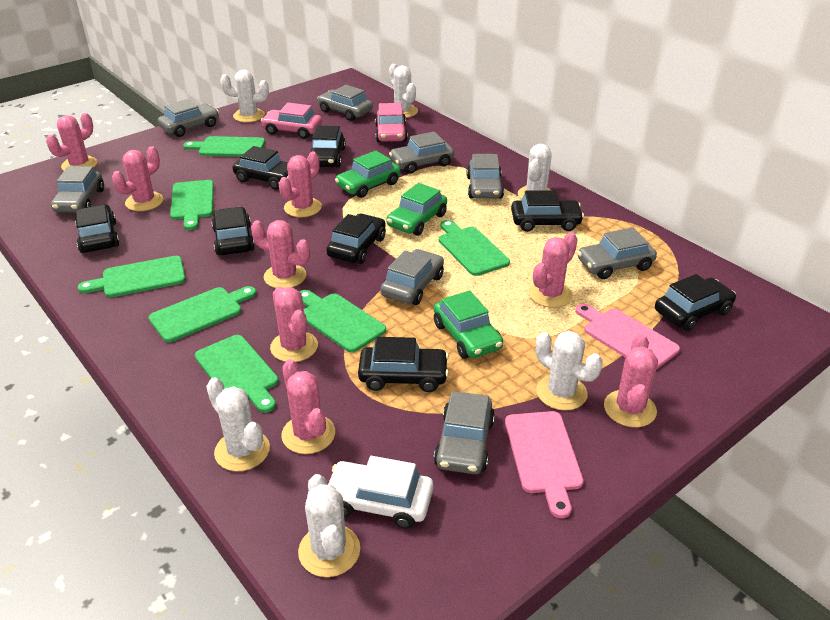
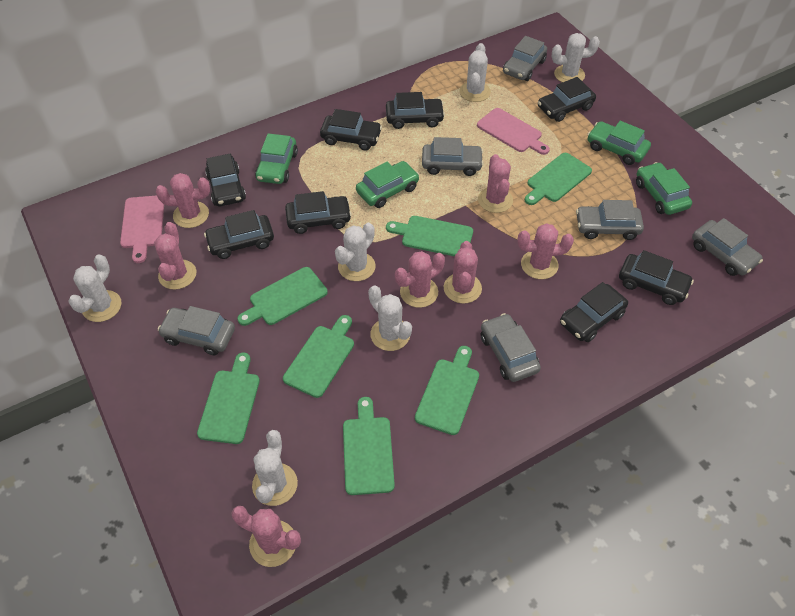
green car: 3 -> 4
grey car: 8 -> 6
pink cactus: 8 -> 7
pink car: 2 -> 0
white car: 1 -> 0

